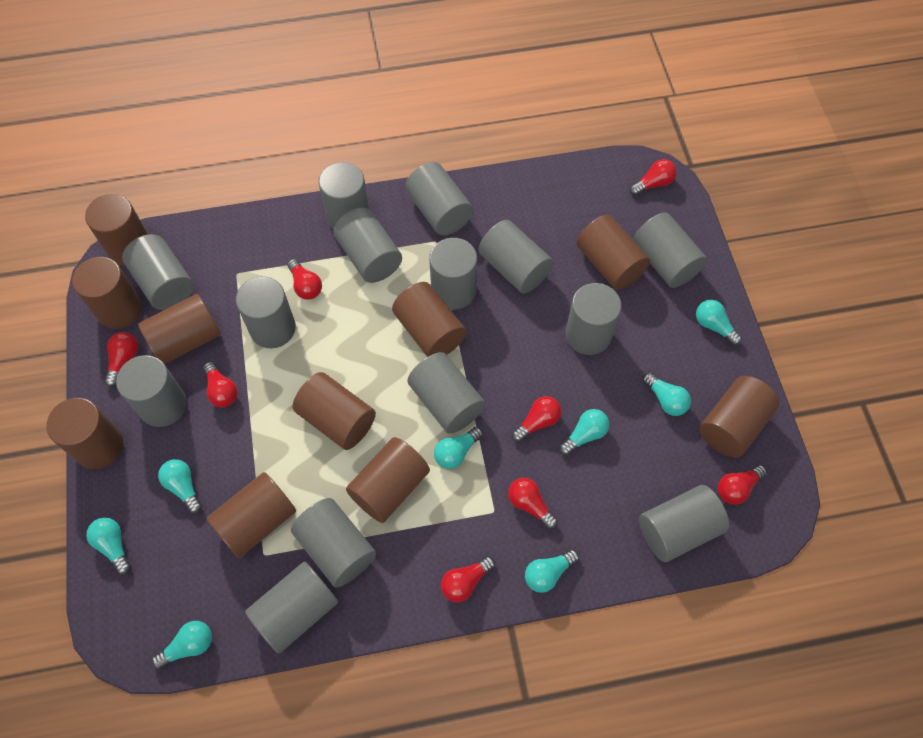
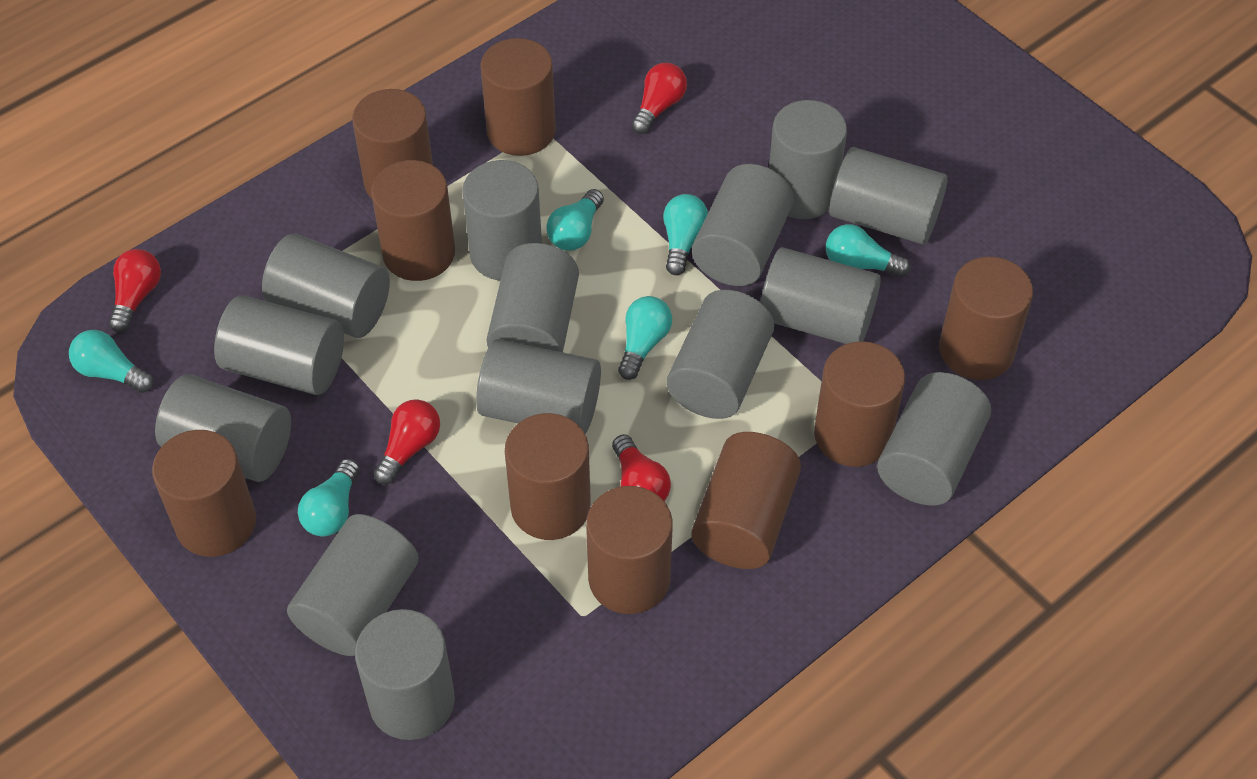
brown cylinder: 10 -> 9
red light bulb: 8 -> 4
turquoise light bulb: 8 -> 6

